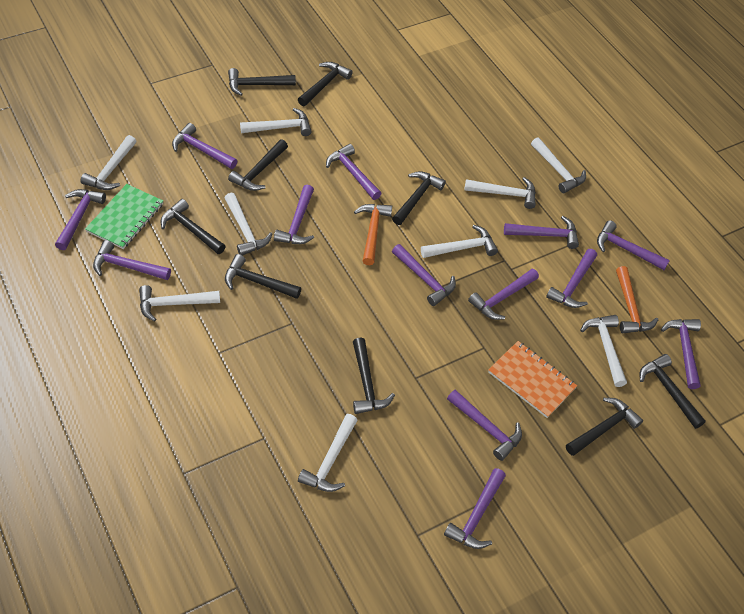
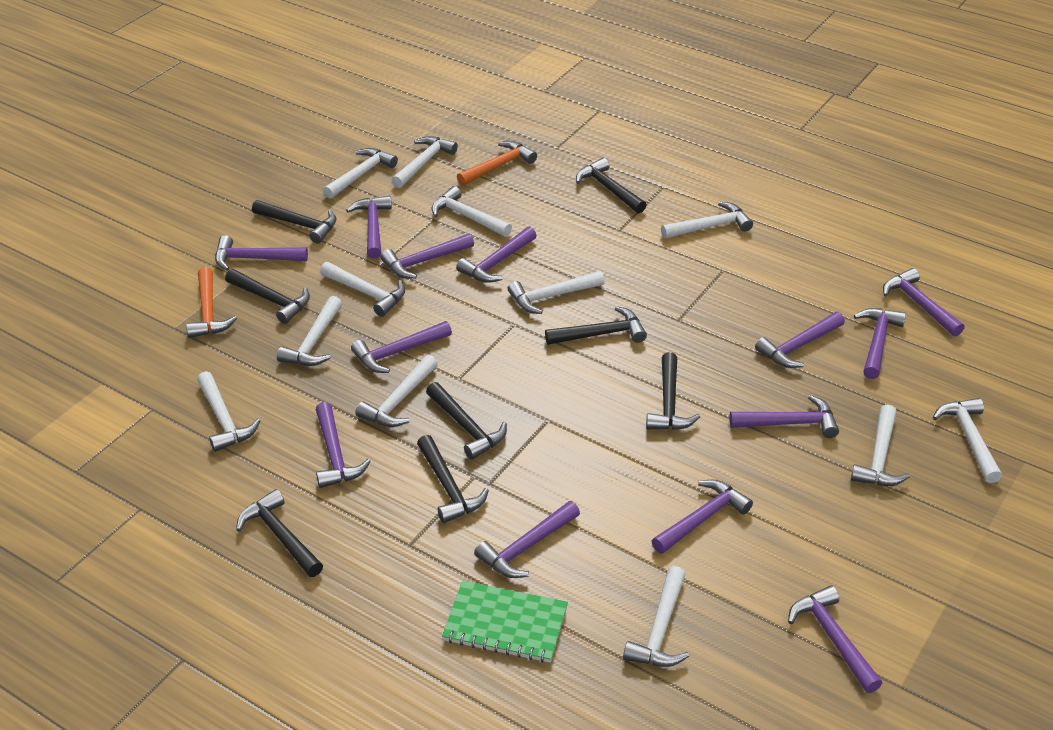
black hammer: 9 -> 8
orange notebook: 1 -> 0
white hammer: 9 -> 12

